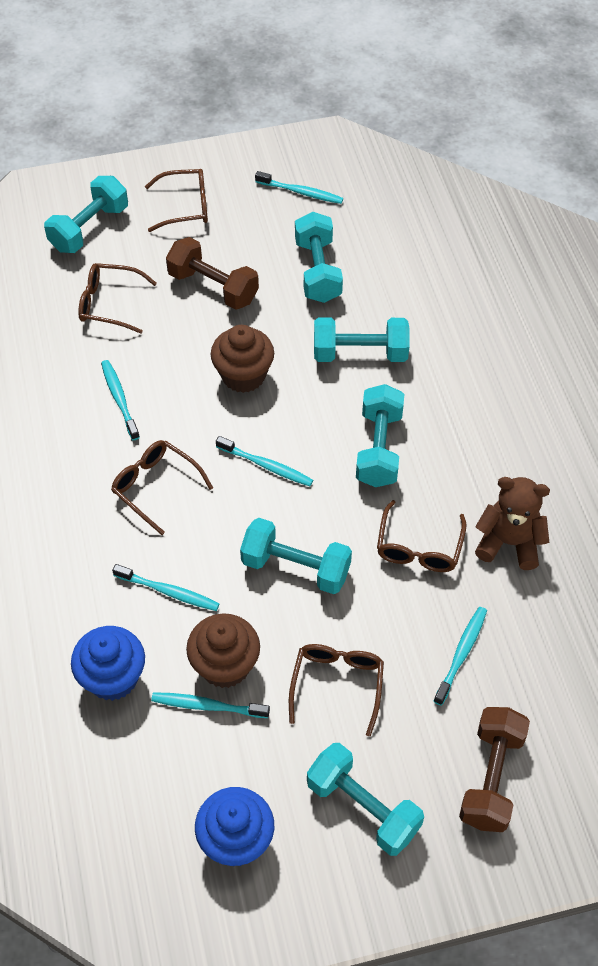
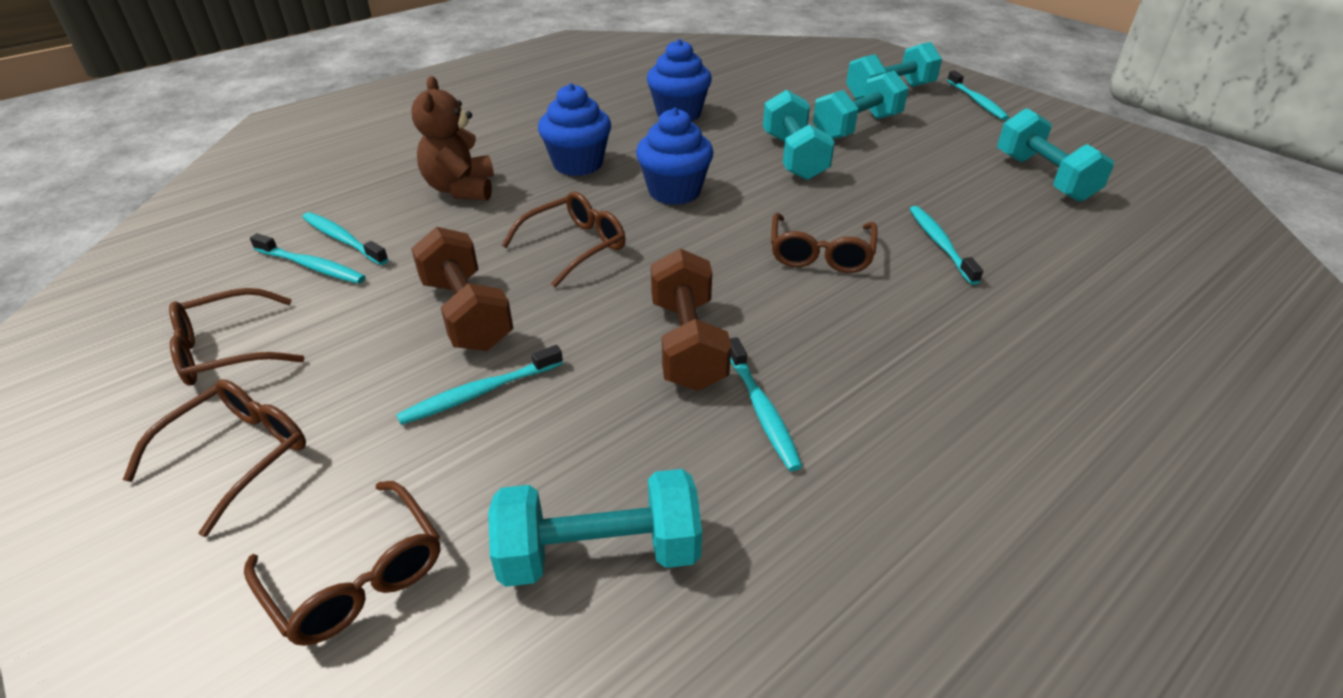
blue cupcake: 2 -> 3
brown cupcake: 2 -> 0
turquoise dumbbell: 6 -> 5

